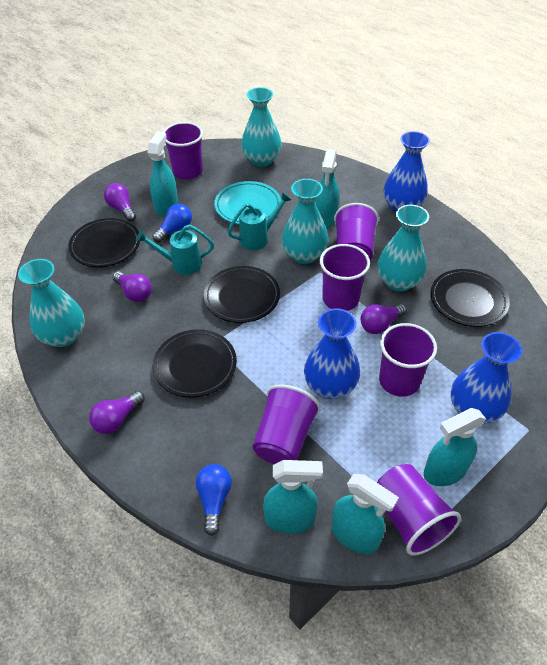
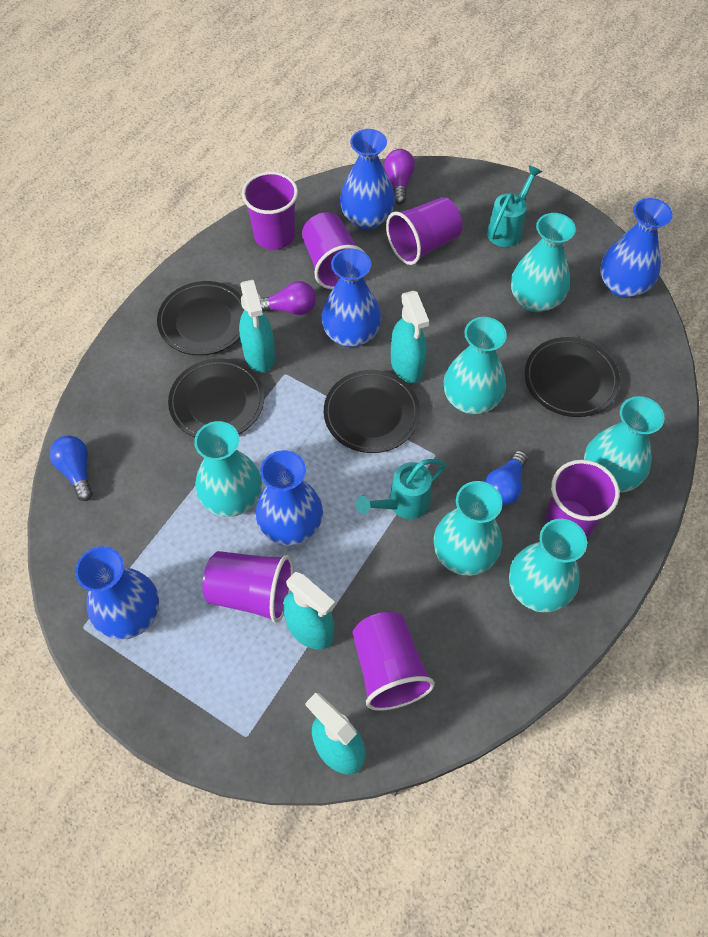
blue vase: 3 -> 5
purple light bulb: 4 -> 2
turquoise plate: 1 -> 0
turquoise spray bottle: 5 -> 4
turquoise vase: 4 -> 6

